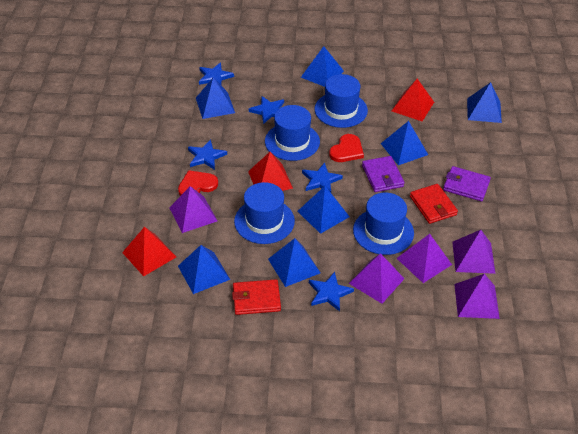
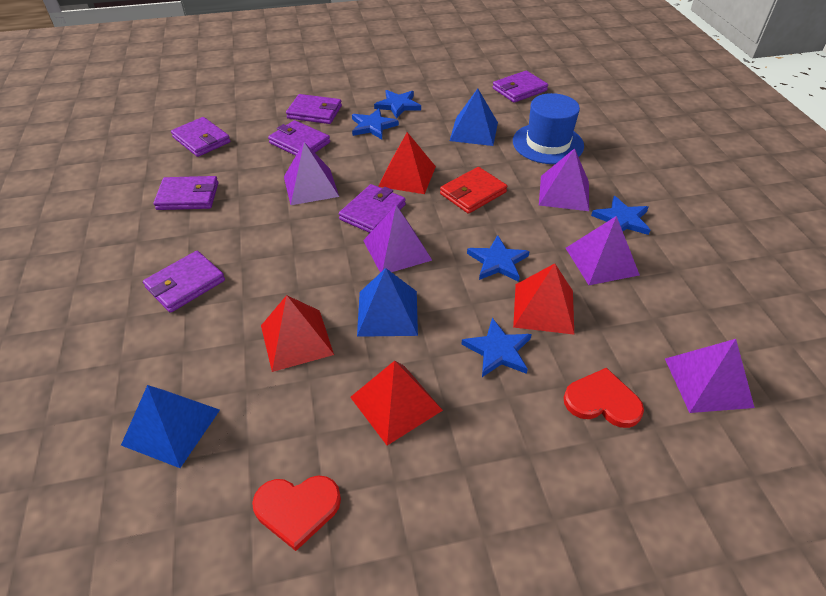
blue hat: 4 -> 1
blue pyramid: 7 -> 3
purple wallet: 2 -> 7
red pyramid: 3 -> 4
red wallet: 2 -> 1

